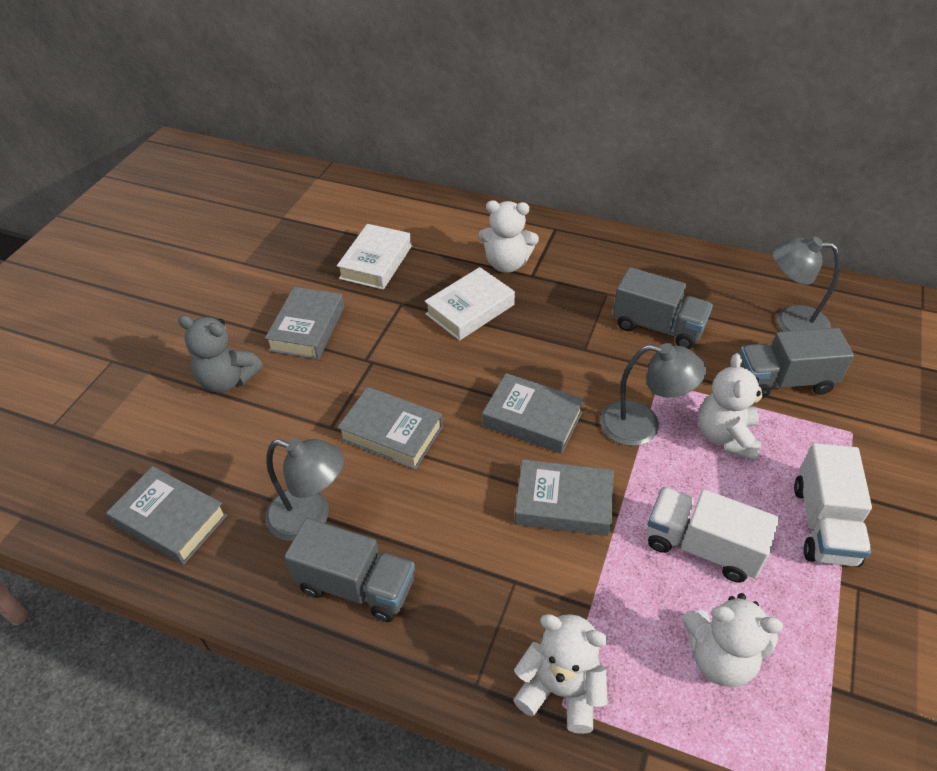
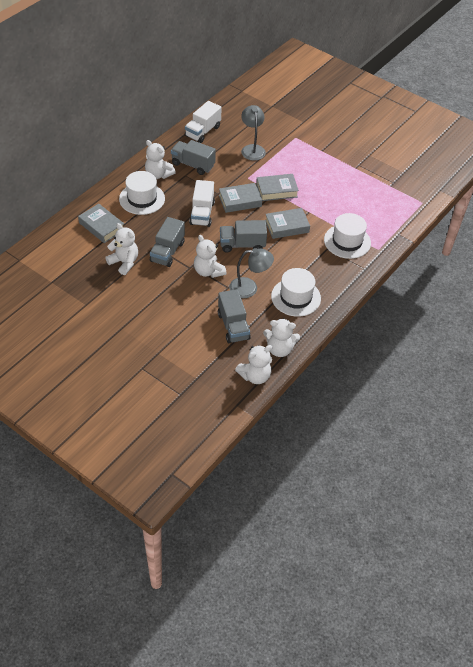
grey book: 5 -> 4
grey lamp: 3 -> 2
grey teddy bear: 1 -> 0
grey truck: 3 -> 4
white book: 2 -> 0
white hat: 0 -> 3
white teddy bear: 4 -> 5

